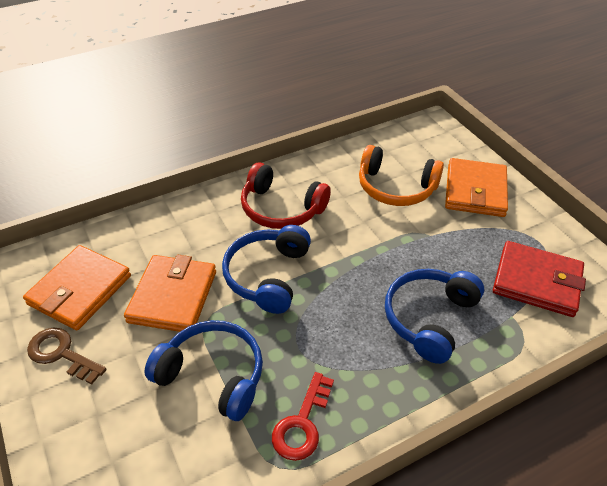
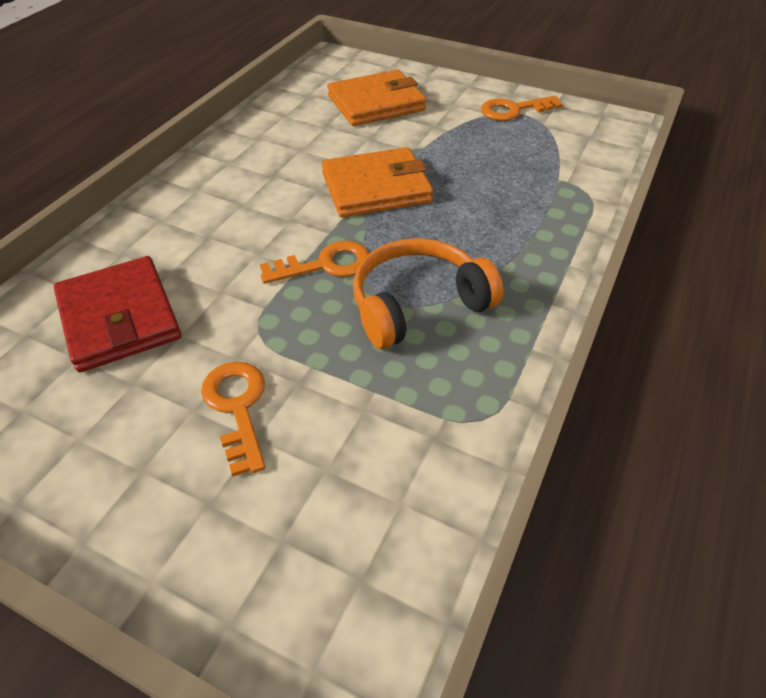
blue headphones: 3 -> 0
brown key: 1 -> 0
orange key: 0 -> 3
orange wallet: 3 -> 2
red headphones: 1 -> 0
red key: 1 -> 0

